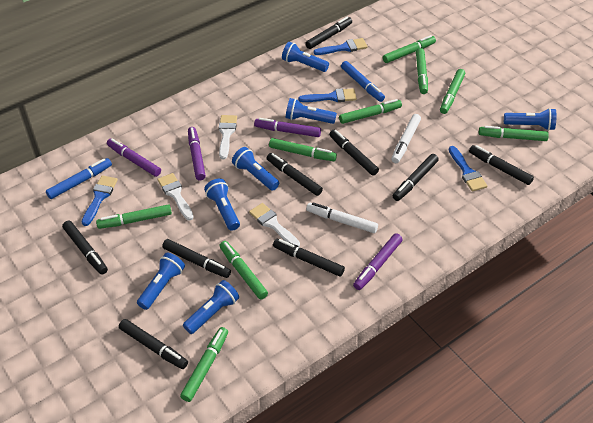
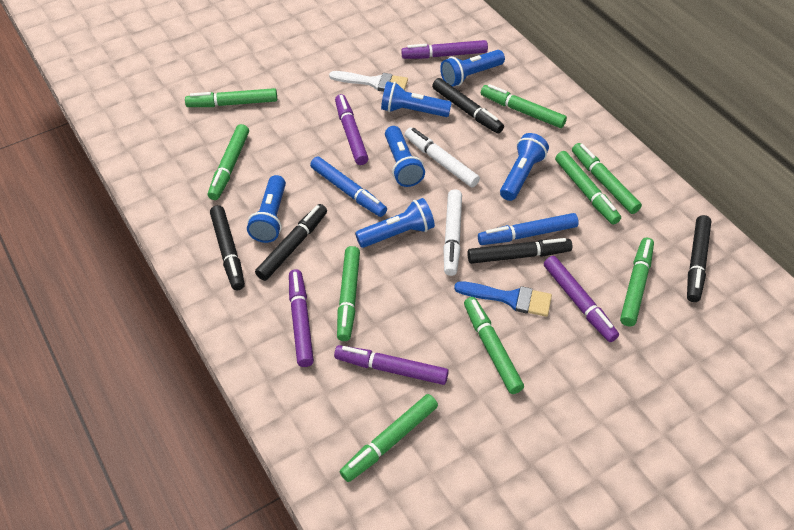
black marker: 9 -> 5
blue brush: 4 -> 1
blue flashlight: 7 -> 6
purple marker: 4 -> 5
white brush: 3 -> 1

